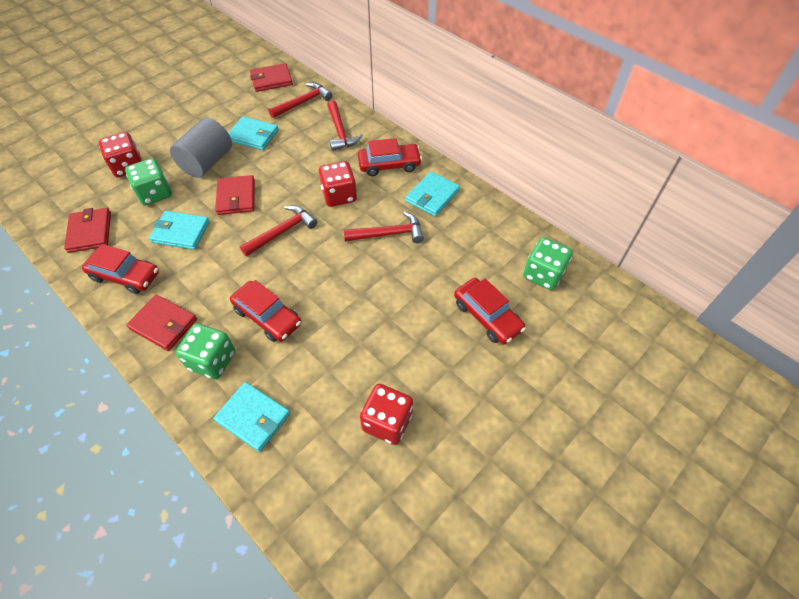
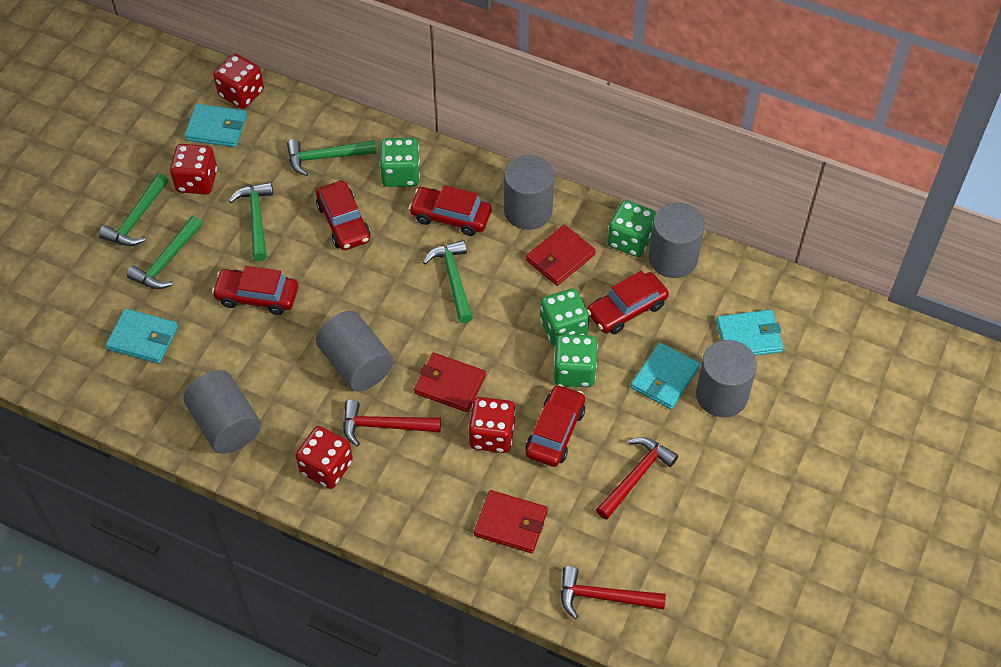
green dice: 3 -> 4
green hammer: 0 -> 5
grey cylinder: 1 -> 5
red car: 4 -> 5
red dice: 3 -> 4
red hammer: 4 -> 3
red wallet: 4 -> 3

